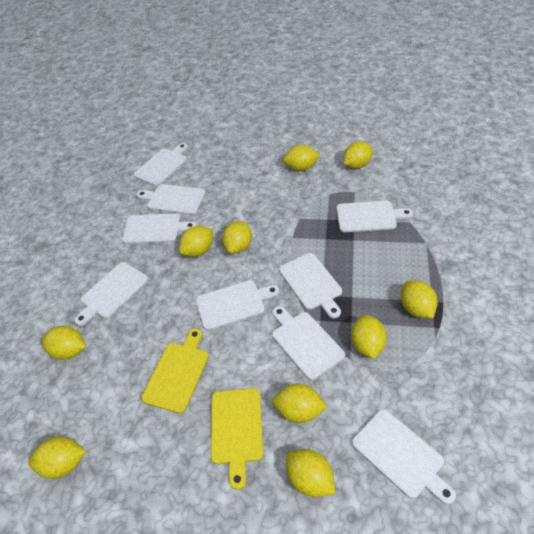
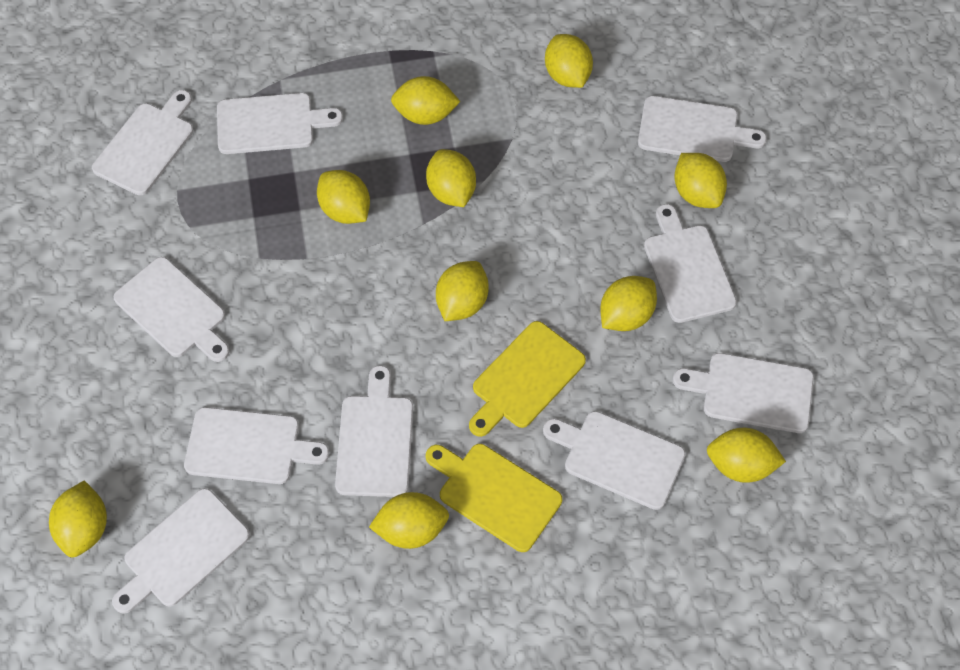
white cutting board: 9 -> 10

